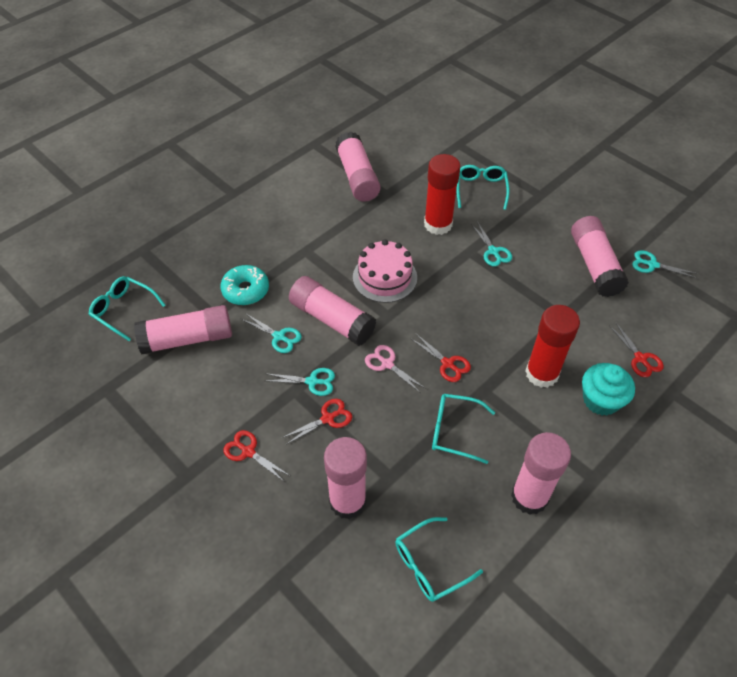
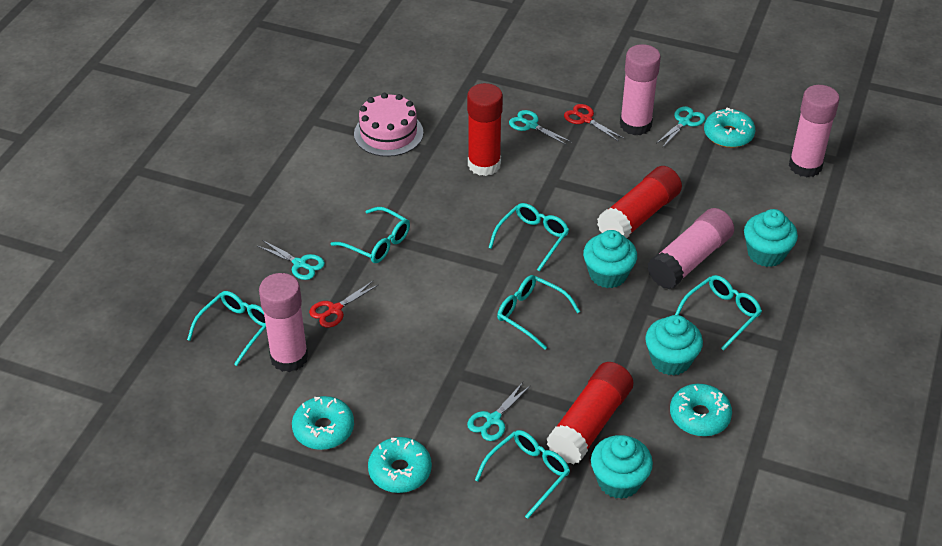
pink glue stick: 6 -> 4
pink scissors: 1 -> 0
red glue stick: 2 -> 3
red scissors: 4 -> 2
turquoise cupcake: 1 -> 4
turquoise donut: 1 -> 4
turquoise glasses: 4 -> 6

